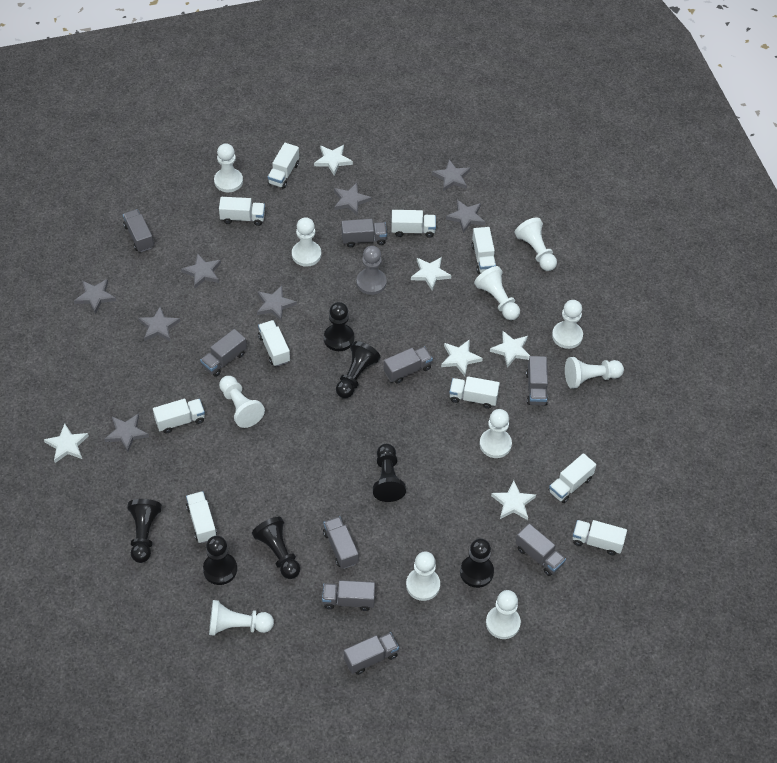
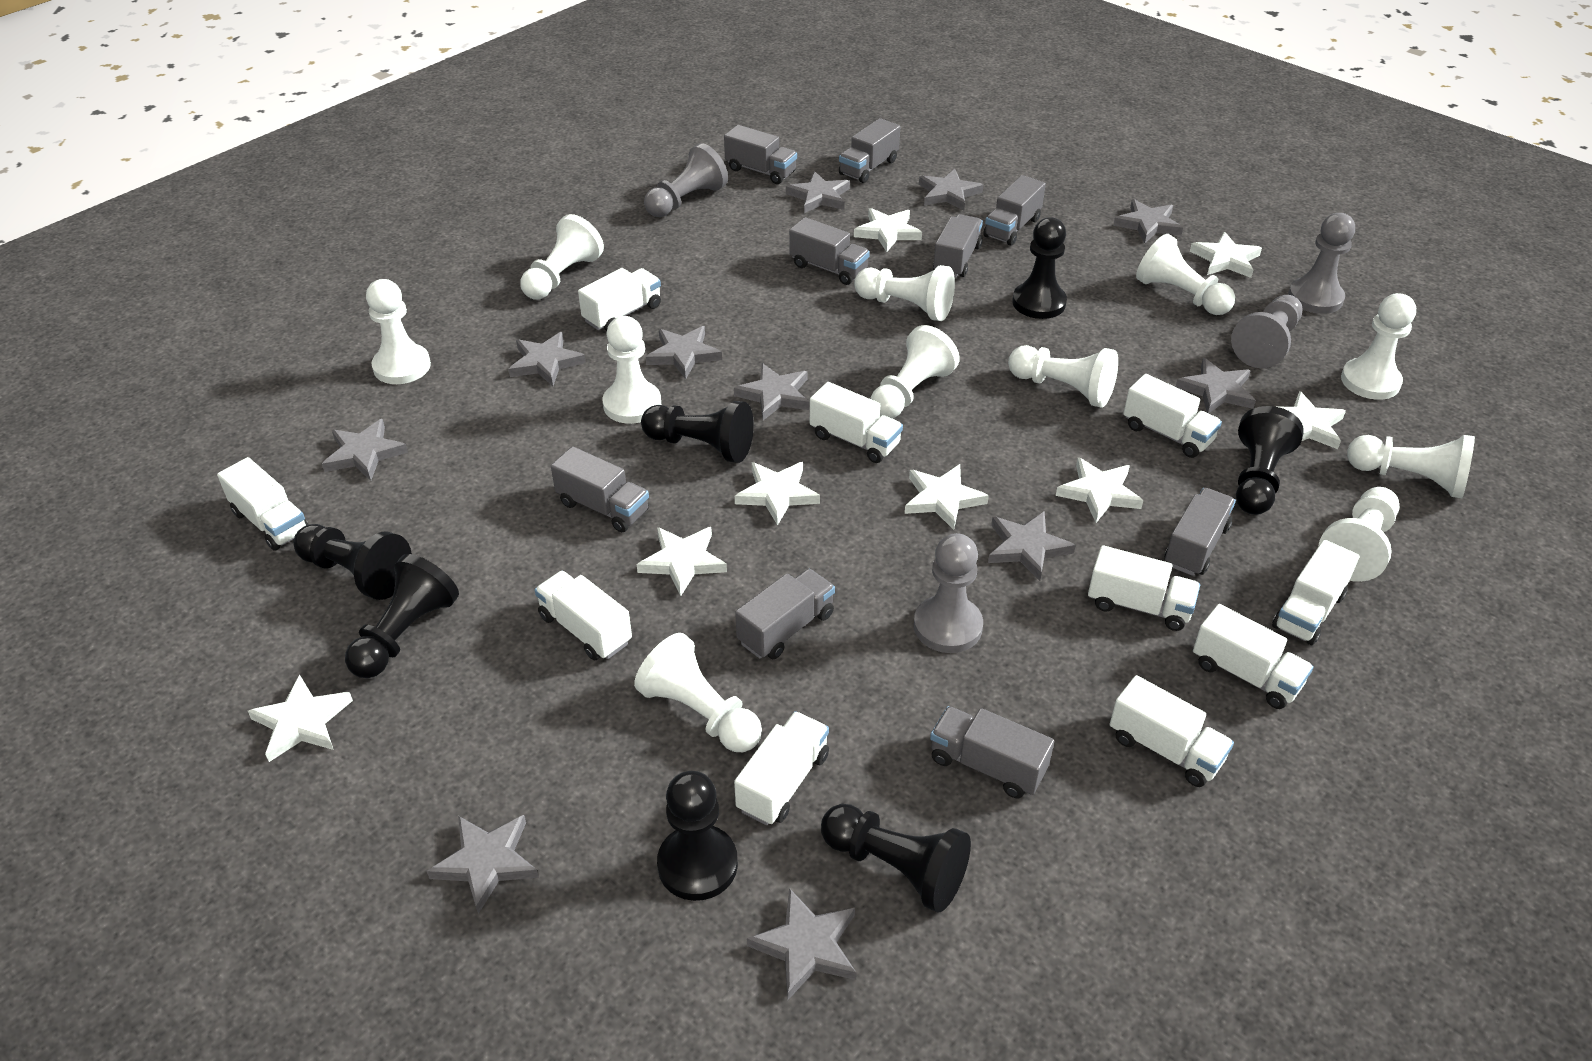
grey pawn: 1 -> 4
grey star: 8 -> 11
white star: 6 -> 8

